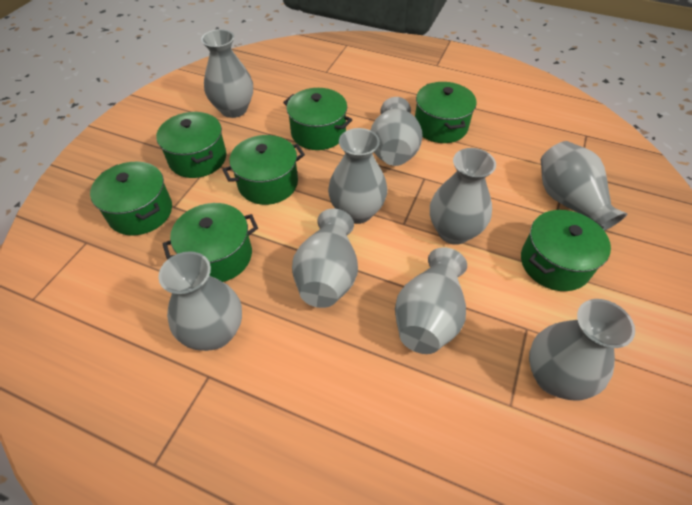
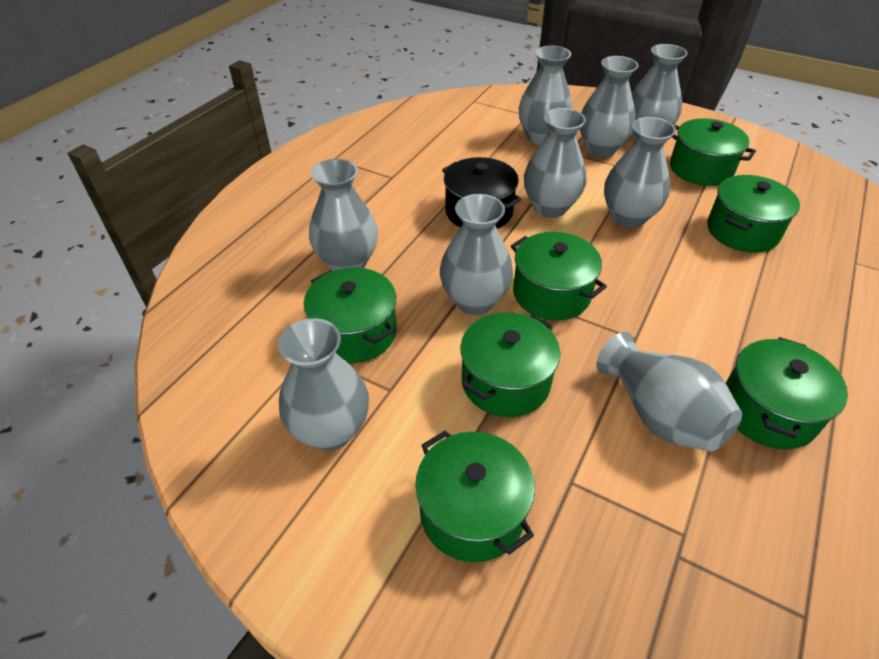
black pot: 0 -> 1

